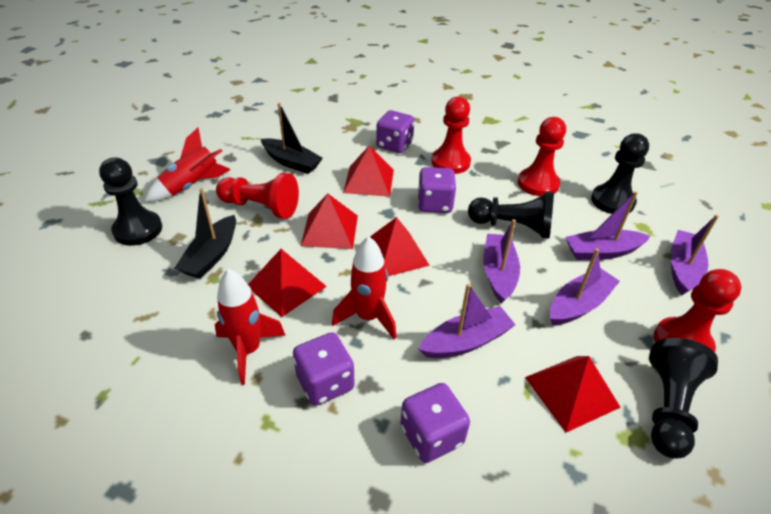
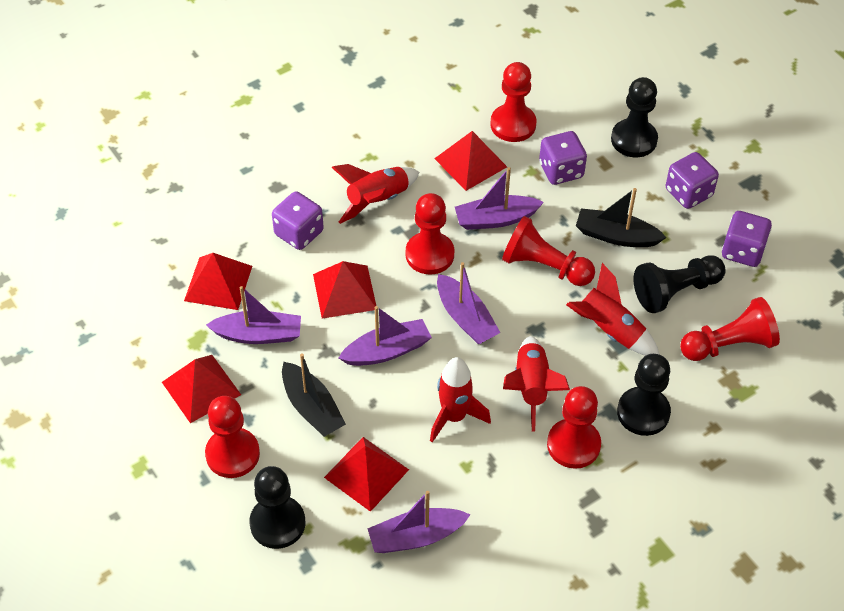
red pawn: 4 -> 6
red rocket: 3 -> 4

